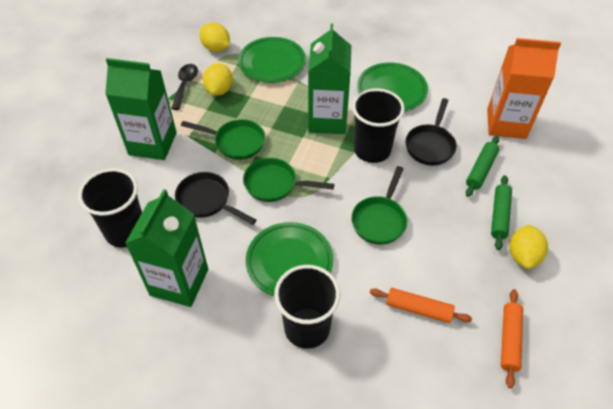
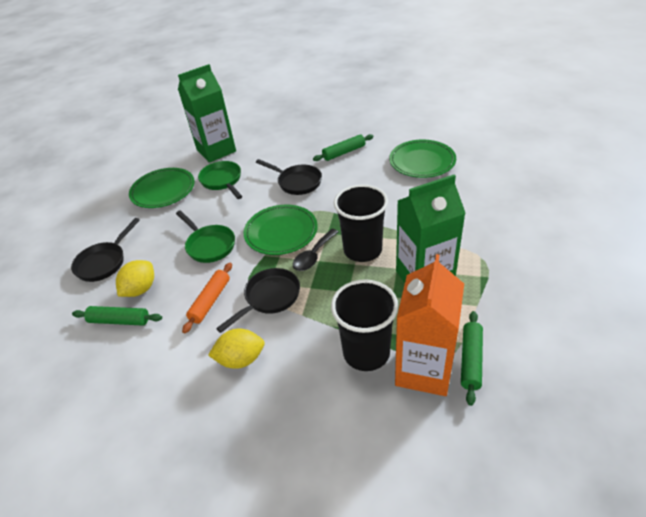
black cup: 3 -> 2
black pan: 2 -> 3
green carton: 3 -> 2
green pan: 3 -> 2
green rolling pin: 2 -> 3
orange rolling pin: 2 -> 1
yellow lemon: 3 -> 2

